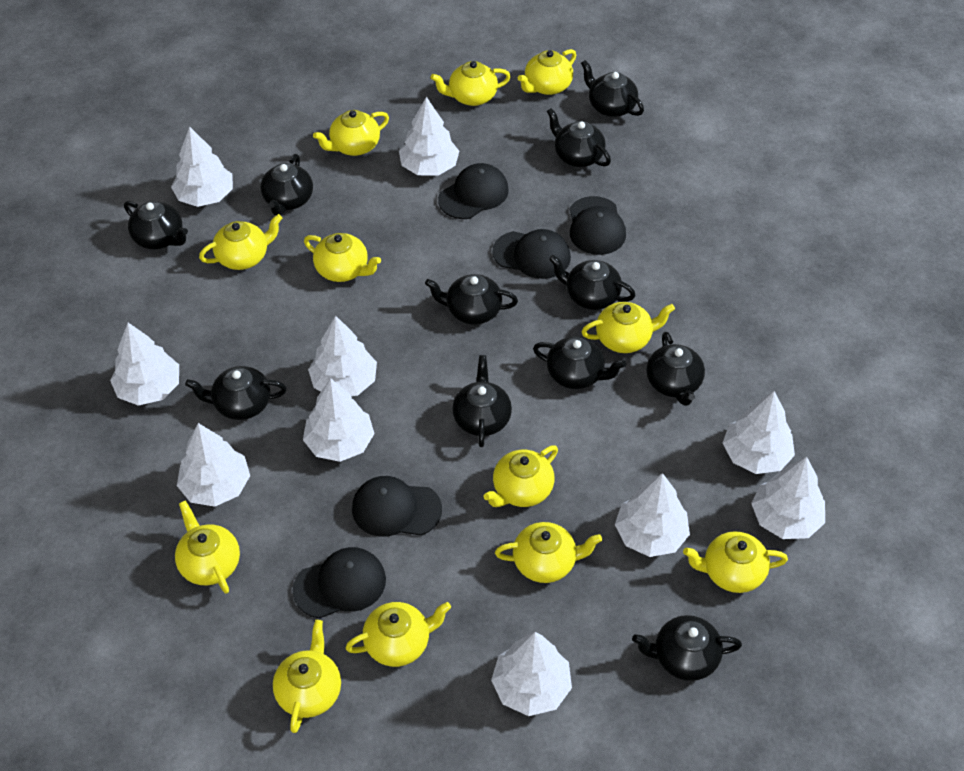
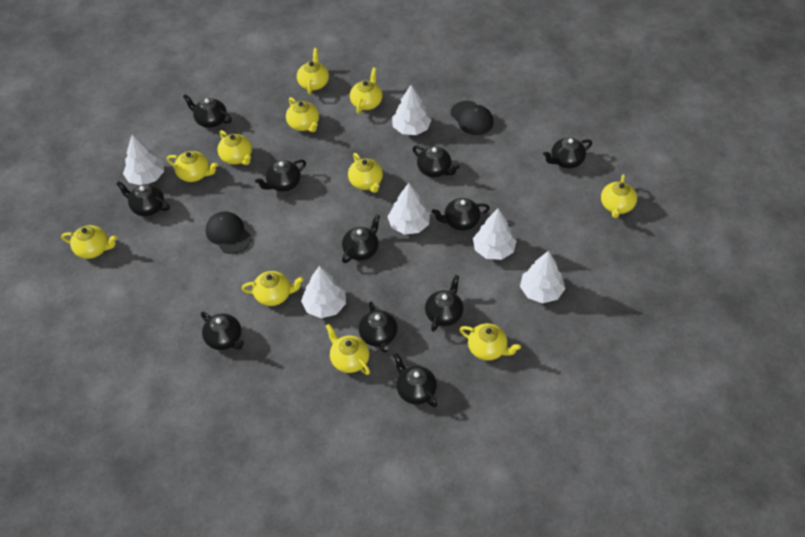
black cap: 5 -> 2
white tree: 10 -> 6
yellow teapot: 12 -> 11

